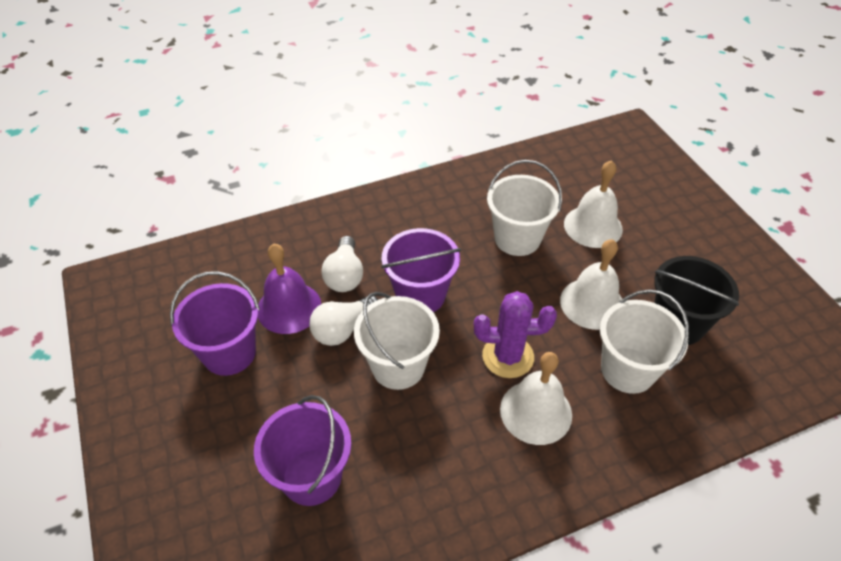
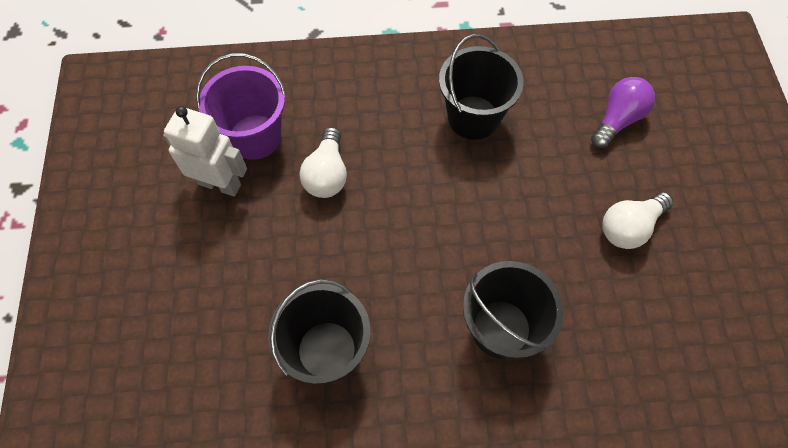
black bucket: 1 -> 3
purple bell: 1 -> 0
purple bucket: 3 -> 1
purple cactus: 1 -> 0
purple light bulb: 0 -> 1
white bell: 3 -> 0
white bucket: 3 -> 0
white robot: 0 -> 1

